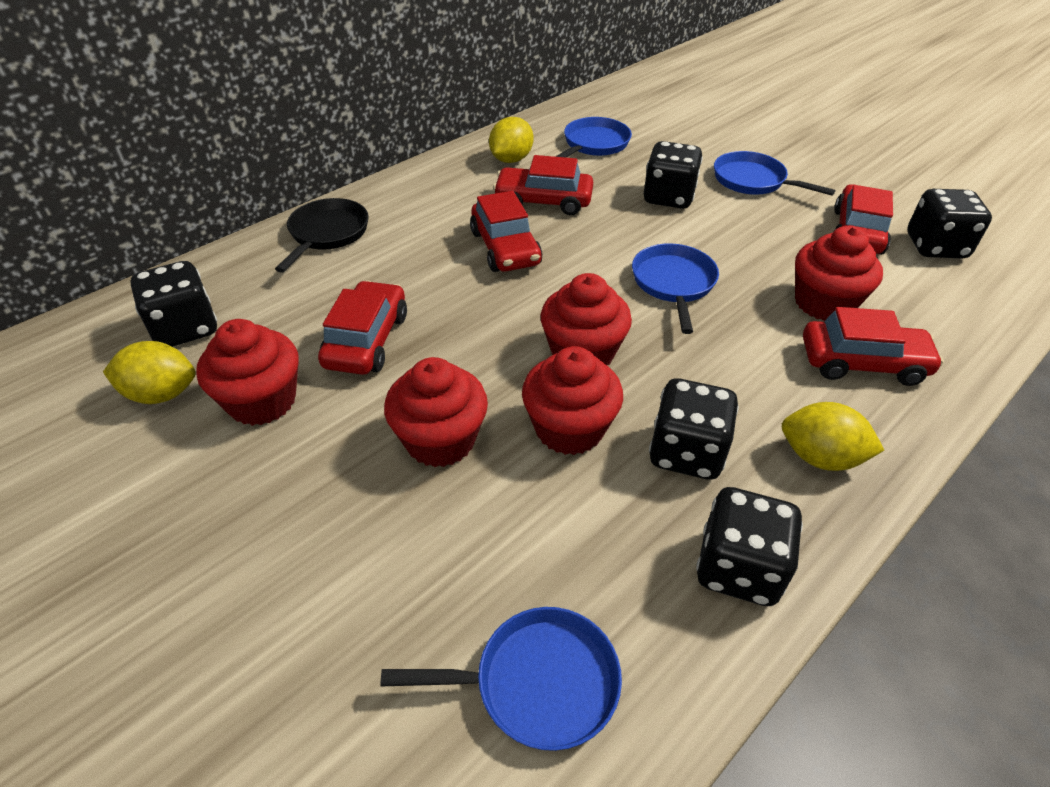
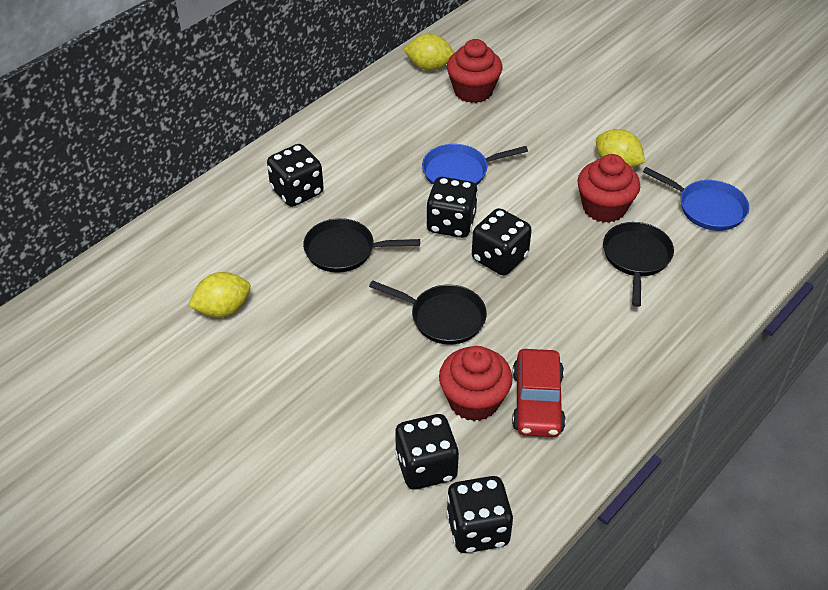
black pan: 1 -> 3
blue pan: 4 -> 2
red car: 5 -> 1
red cupcake: 5 -> 3

